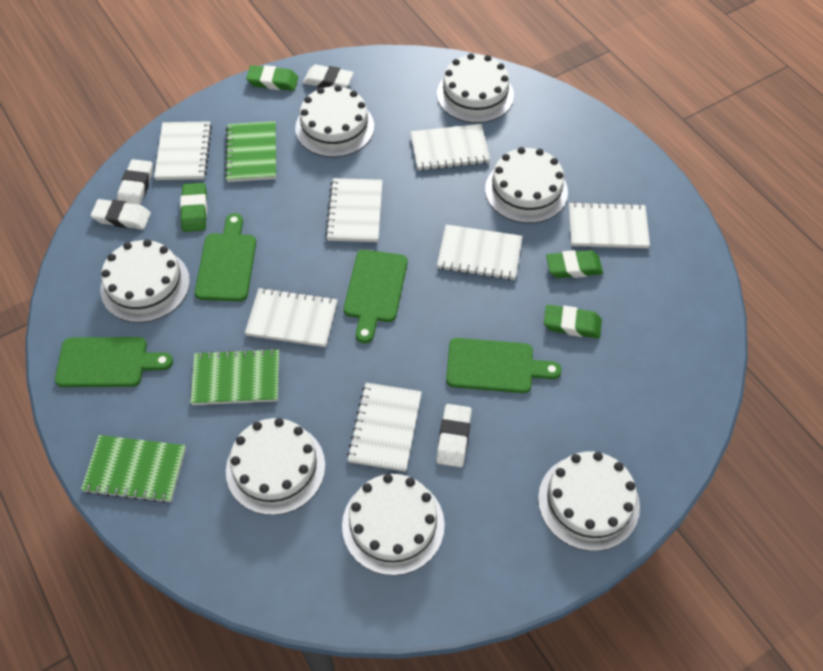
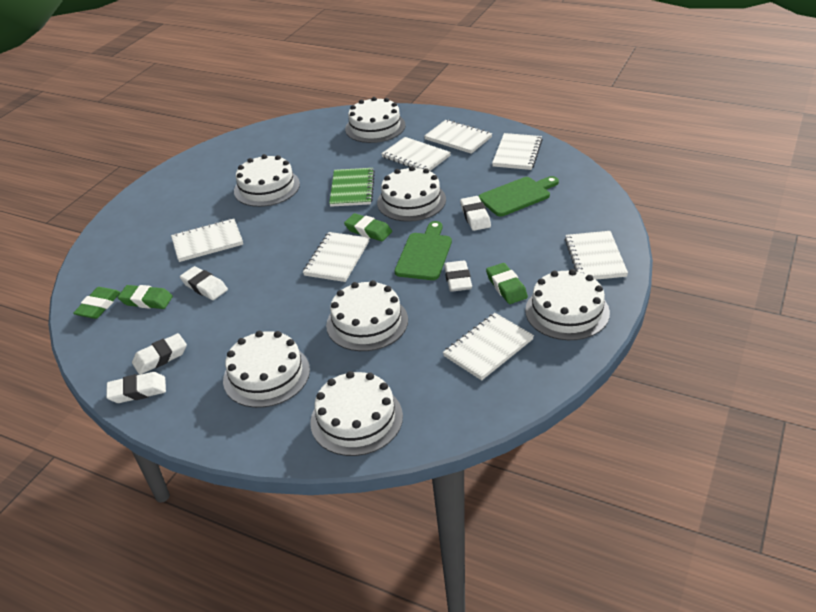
green cutting board: 4 -> 2
green notebook: 3 -> 1
white eraser: 4 -> 5

